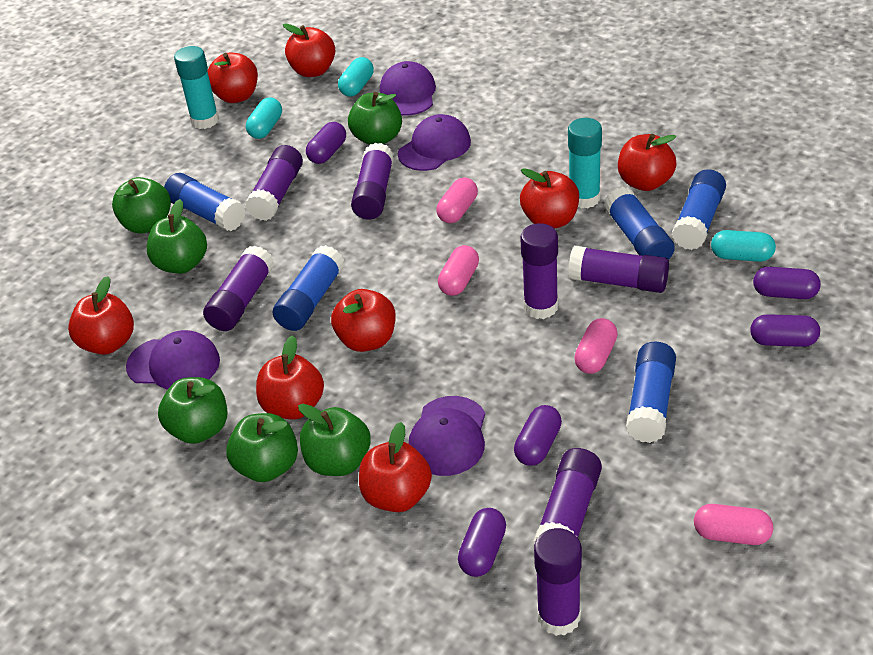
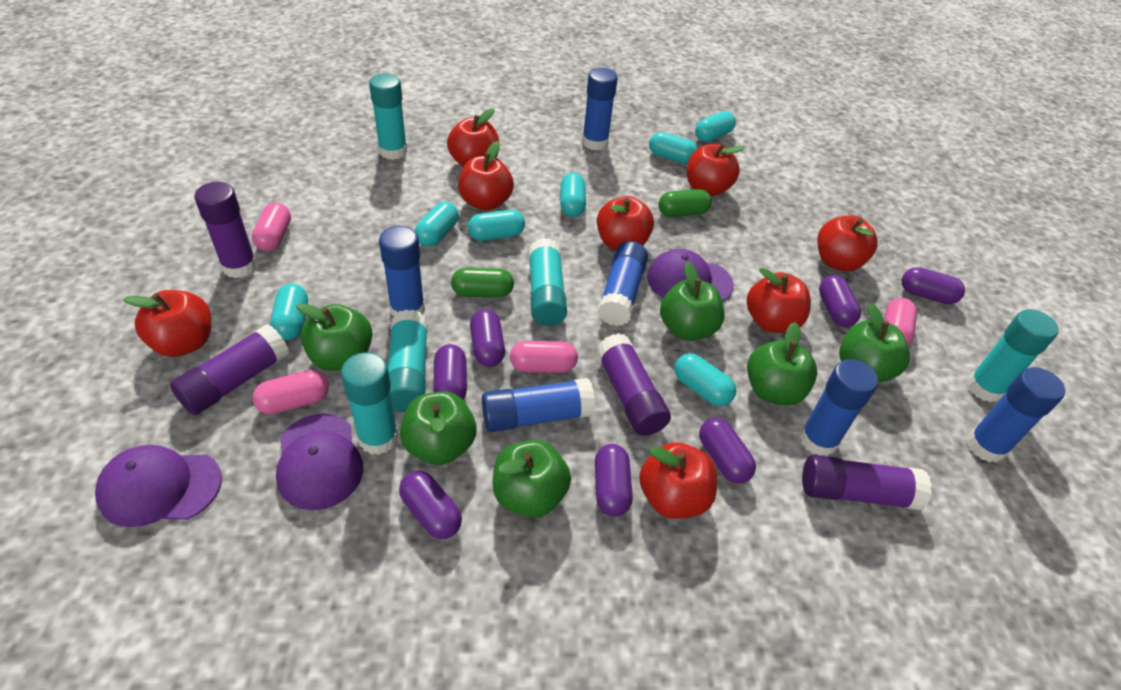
blue glue stick: 5 -> 6
green capsule: 0 -> 2
purple cap: 4 -> 3
purple capsule: 5 -> 7
purple glue stick: 7 -> 4
turquoise capsule: 3 -> 7
turquoise glue stick: 2 -> 5

